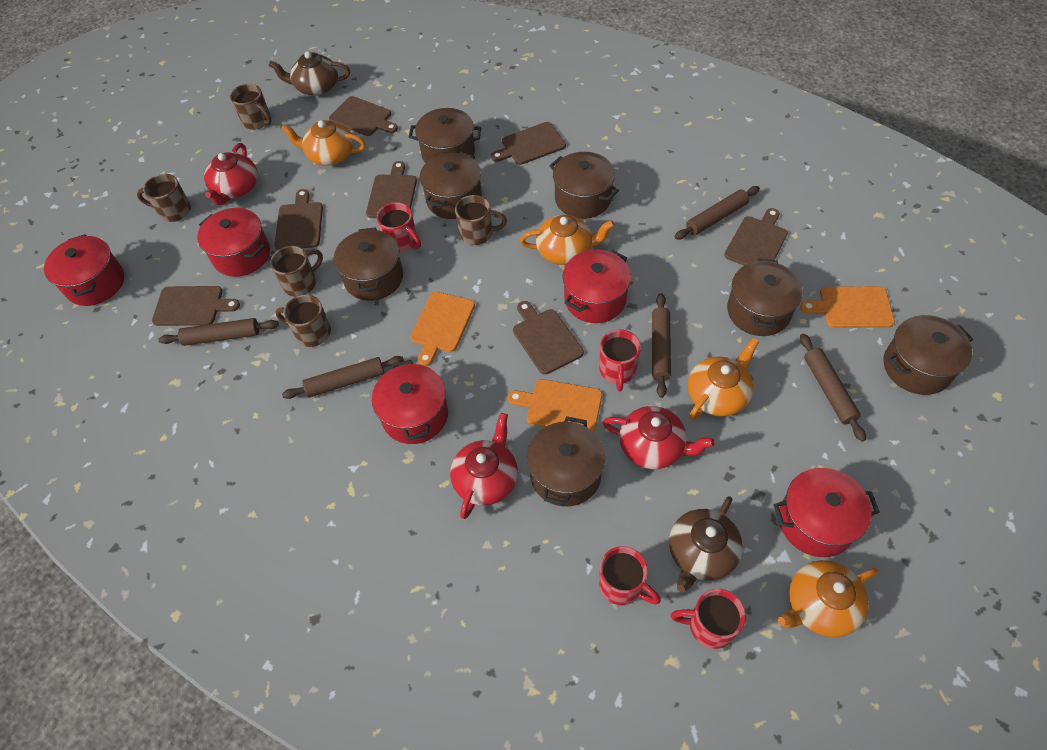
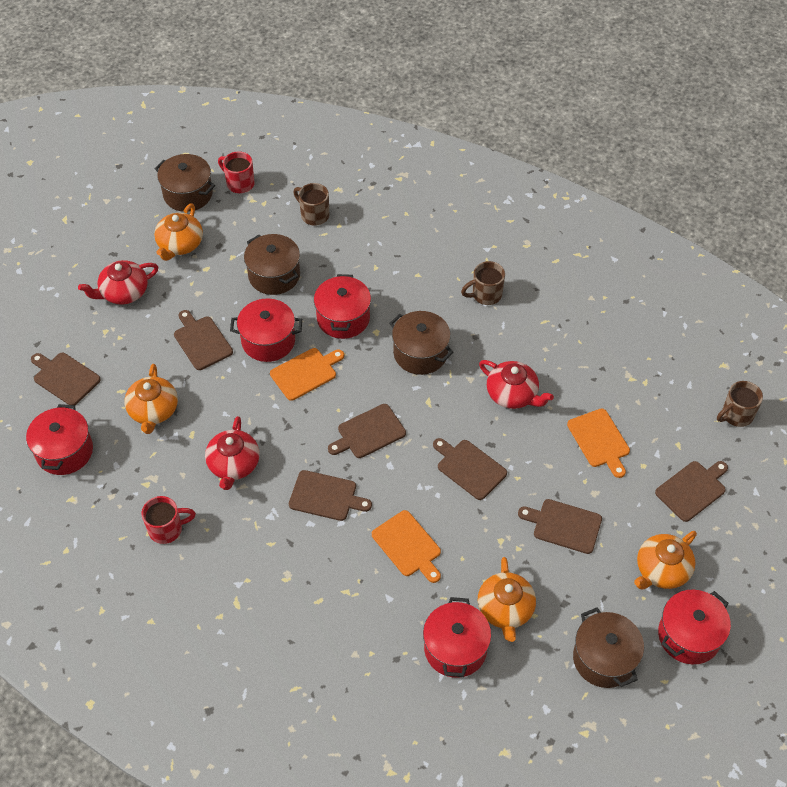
brown mug: 5 -> 3
brown pot: 7 -> 4
brown rolling pin: 5 -> 0
brown teapot: 2 -> 0
red mug: 4 -> 2

